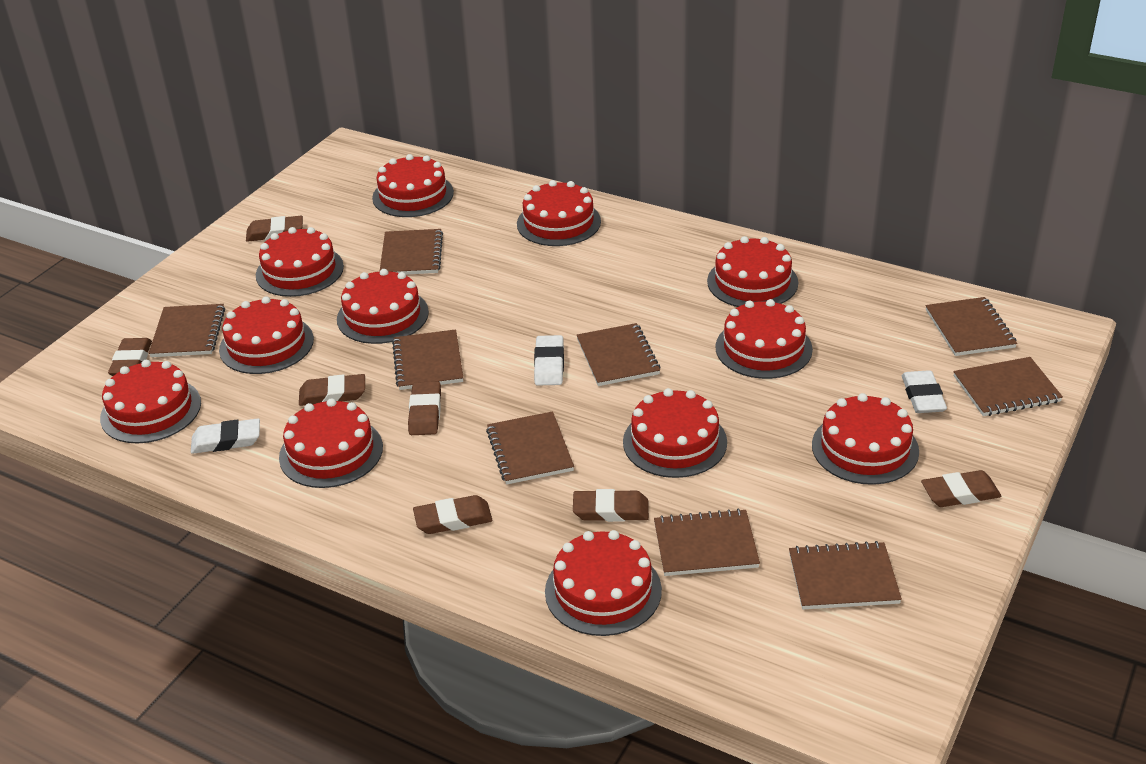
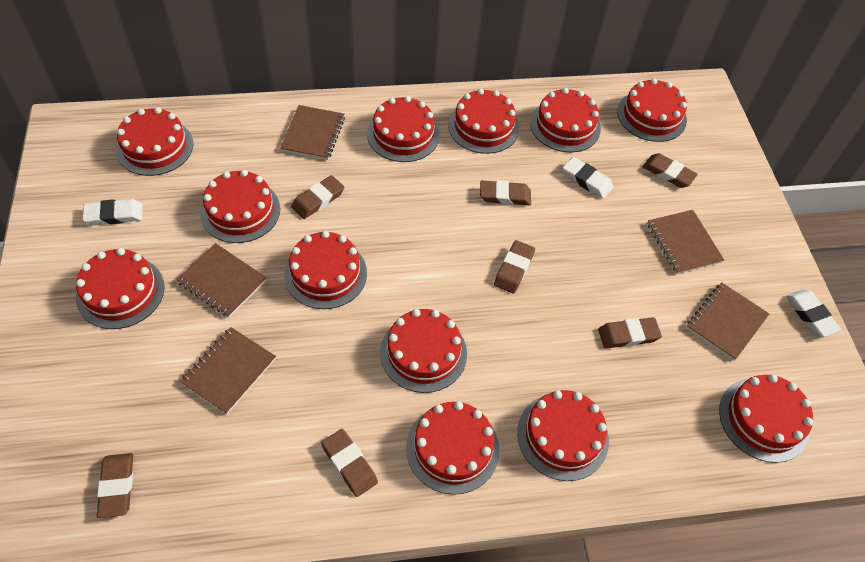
brown notebook: 9 -> 5

